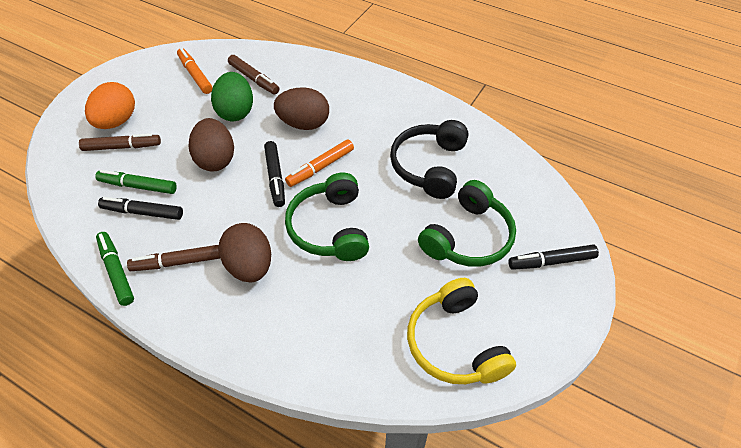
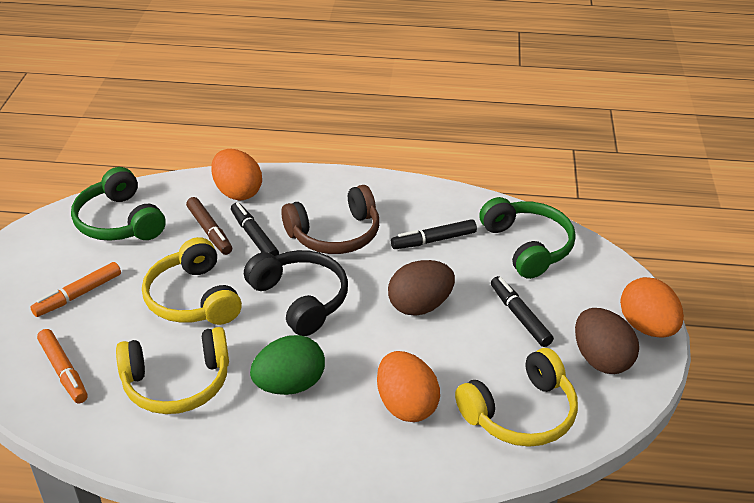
brown egg: 3 -> 2
brown headphones: 0 -> 1
brown marker: 3 -> 1
green marker: 2 -> 0
orange egg: 1 -> 3
yellow headphones: 1 -> 3

